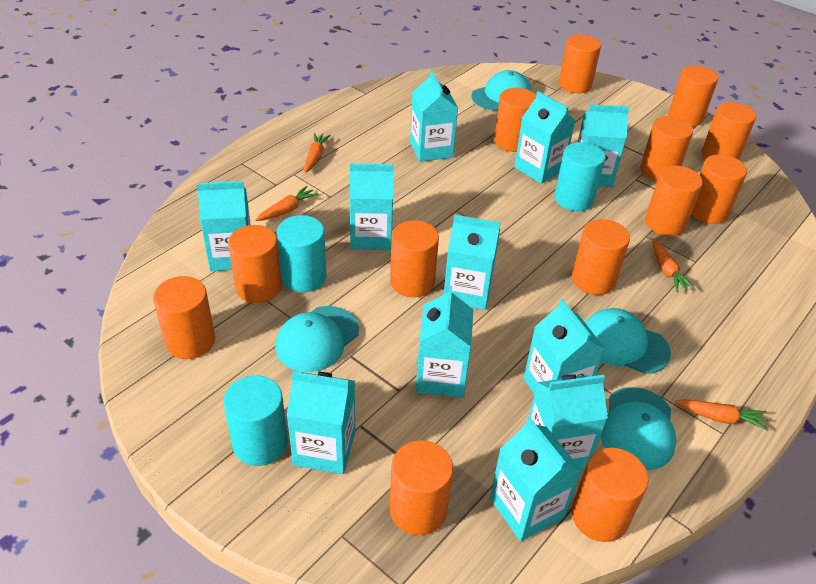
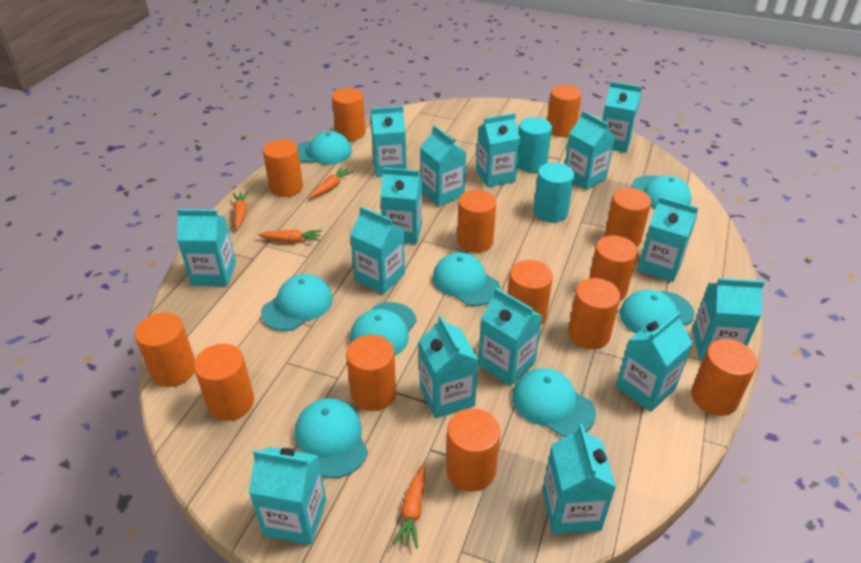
turquoise cap: 4 -> 8
turquoise carton: 11 -> 15
turquoise cylinder: 3 -> 2

